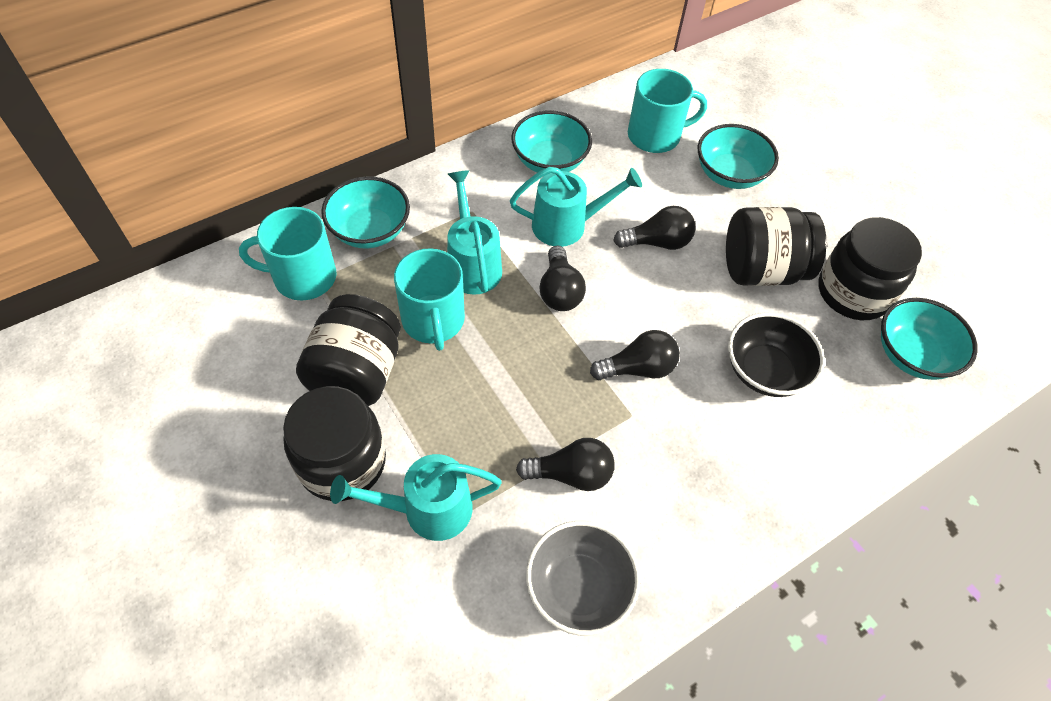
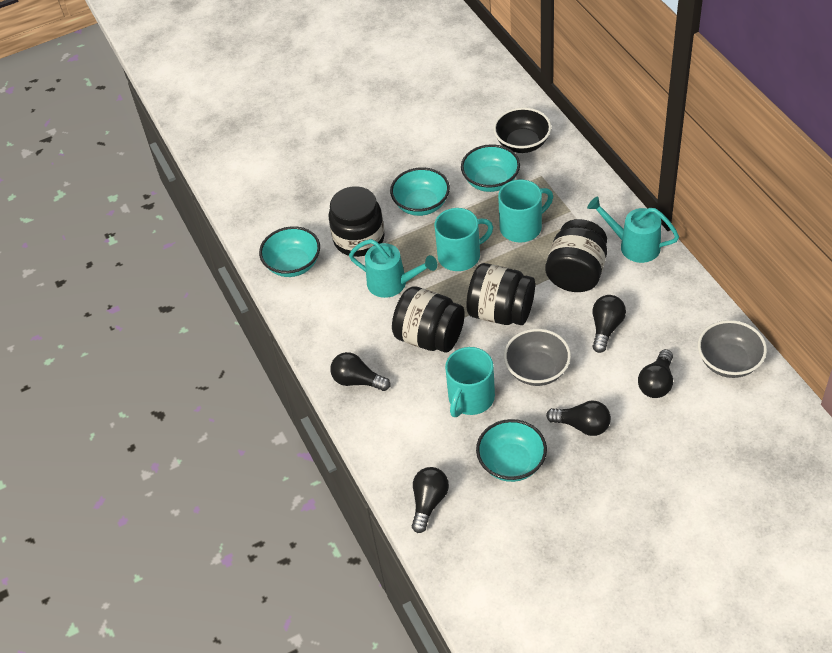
black light bulb: 4 -> 5
grey bowl: 1 -> 2
turquoise watering can: 3 -> 2

